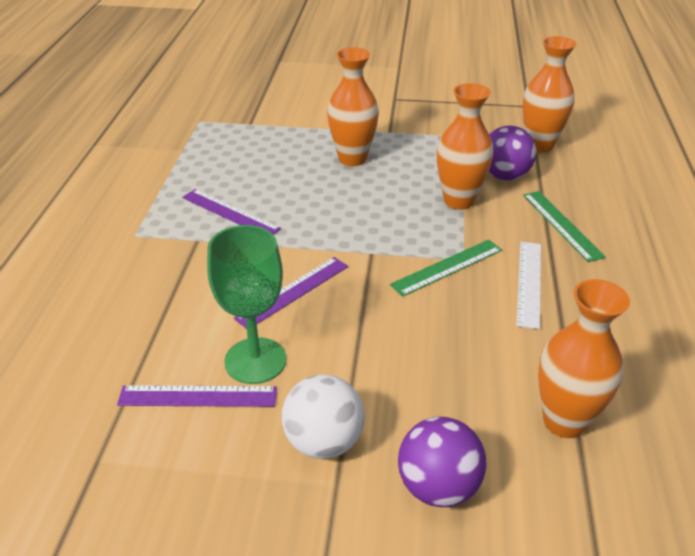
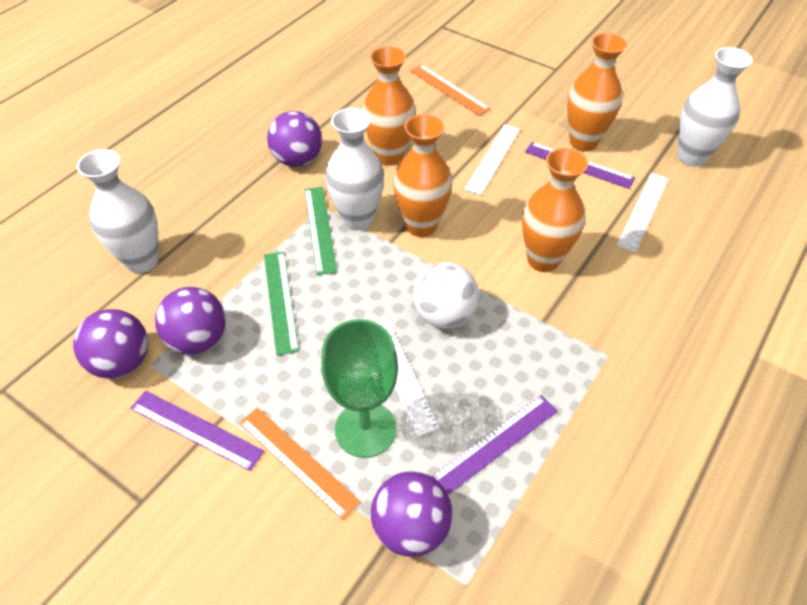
orange ruler: 0 -> 2
purple ball: 2 -> 4
white ruler: 1 -> 3
white vase: 0 -> 3

